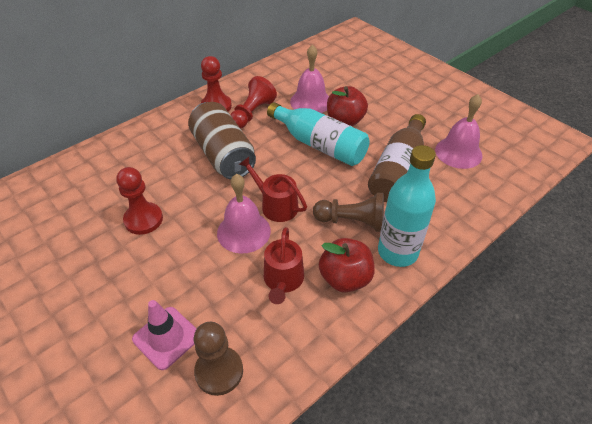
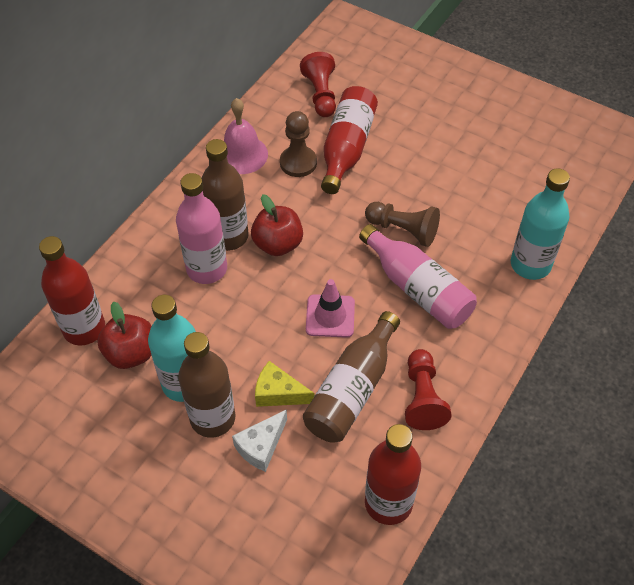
brown bottle: 1 -> 3
brown can: 1 -> 0
pink bell: 3 -> 1
pink bottle: 0 -> 2
red bottle: 0 -> 3
red pawn: 3 -> 2
red watering can: 2 -> 0
white cheese: 0 -> 1
yellow cheese: 0 -> 1

